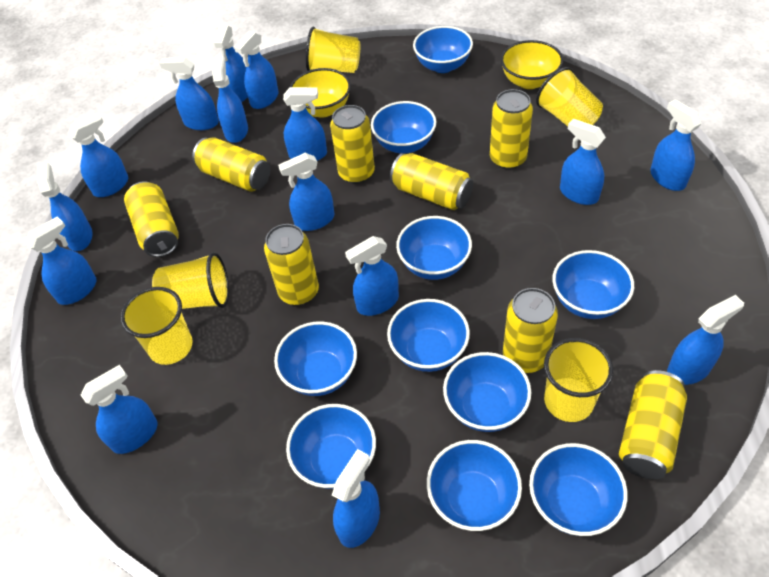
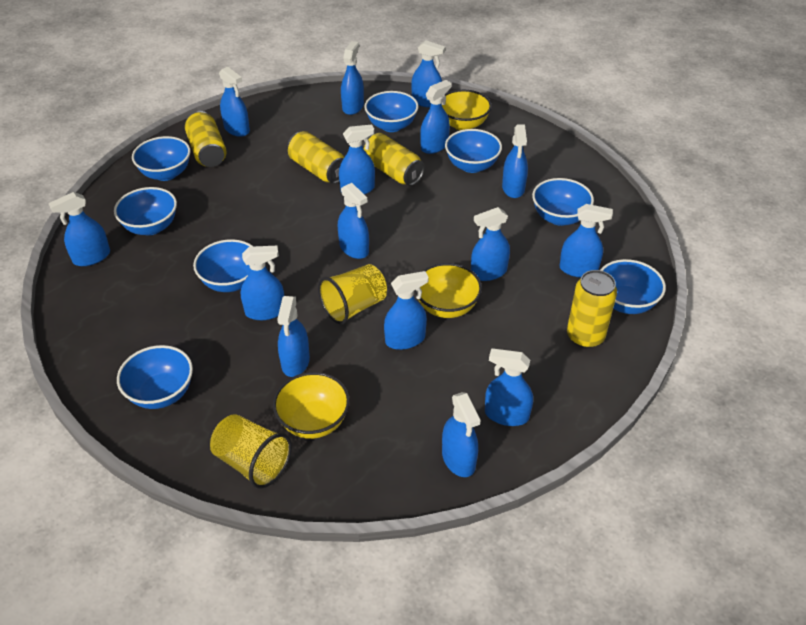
blue bowl: 10 -> 8
yellow bowl: 2 -> 3
yellow can: 8 -> 4
yellow cup: 5 -> 2

